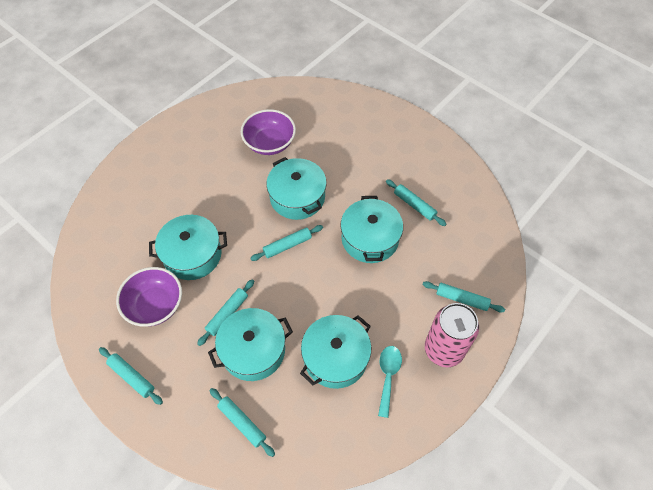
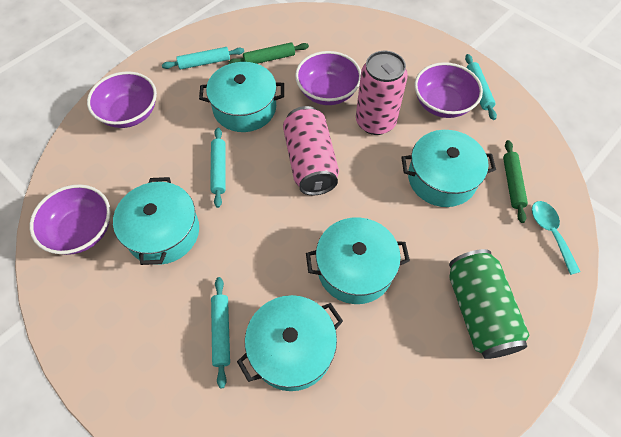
green can: 0 -> 1
green rolling pin: 0 -> 2
pink can: 1 -> 2
purple bowl: 2 -> 4
turquoise rolling pin: 6 -> 4

